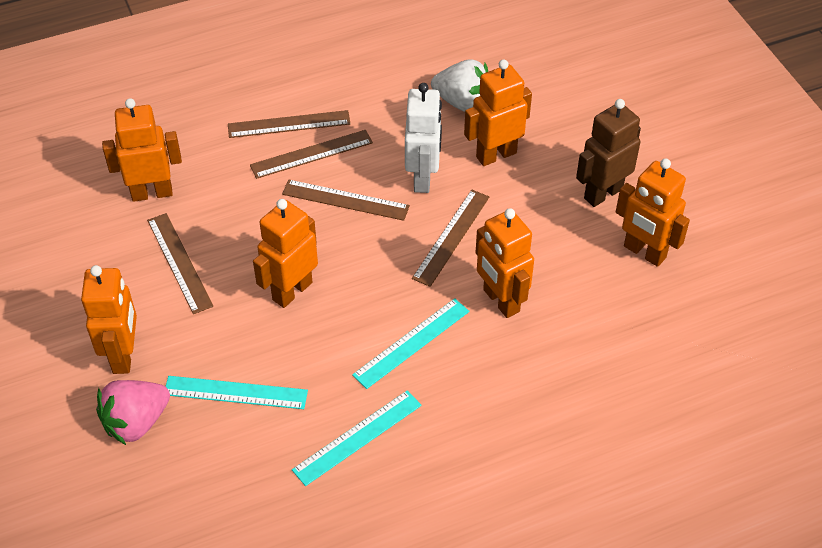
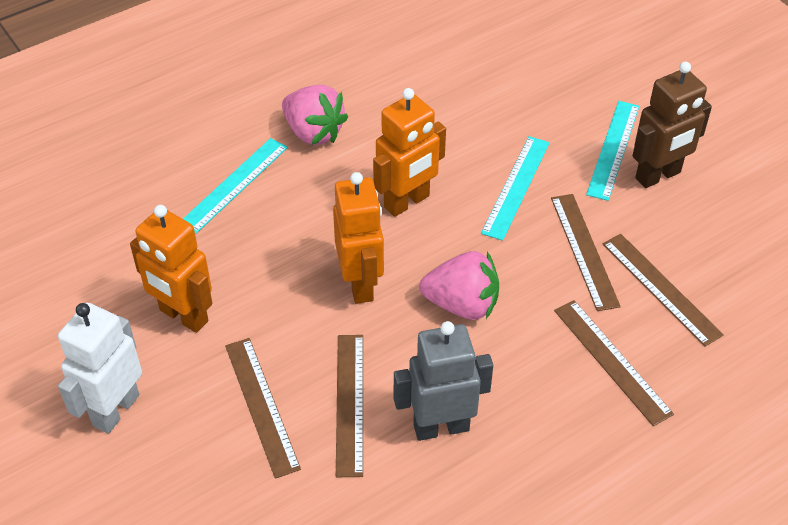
grey robot: 0 -> 1
orange robot: 6 -> 3
pink strawberry: 1 -> 2
white strawberry: 1 -> 0

